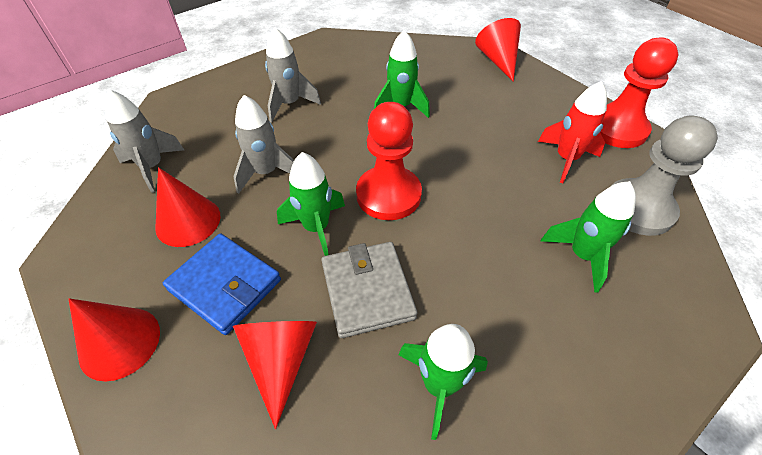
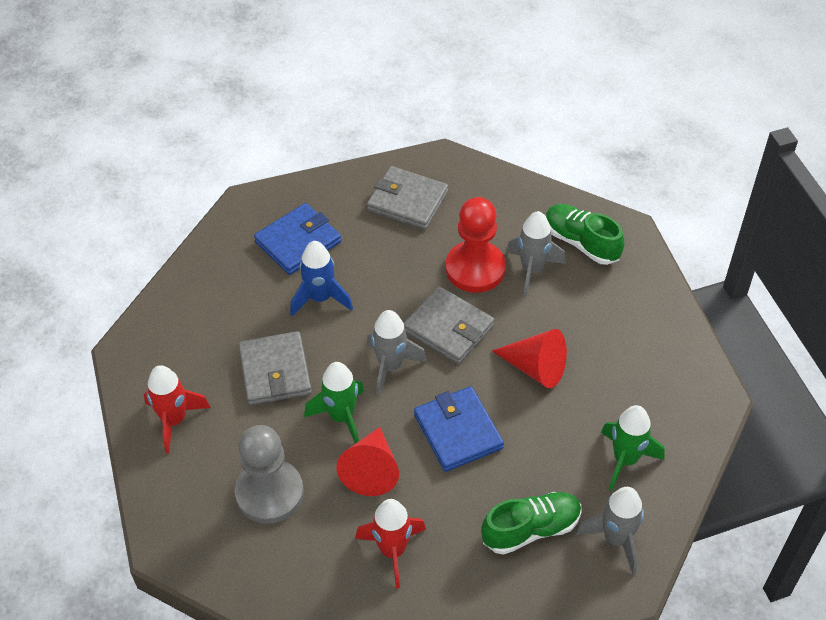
blue rocket: 0 -> 1
blue wallet: 1 -> 2
green rocket: 4 -> 2
green shoe: 0 -> 2
grey wallet: 1 -> 3
red cone: 4 -> 2
red pawn: 2 -> 1
red rocket: 1 -> 2

